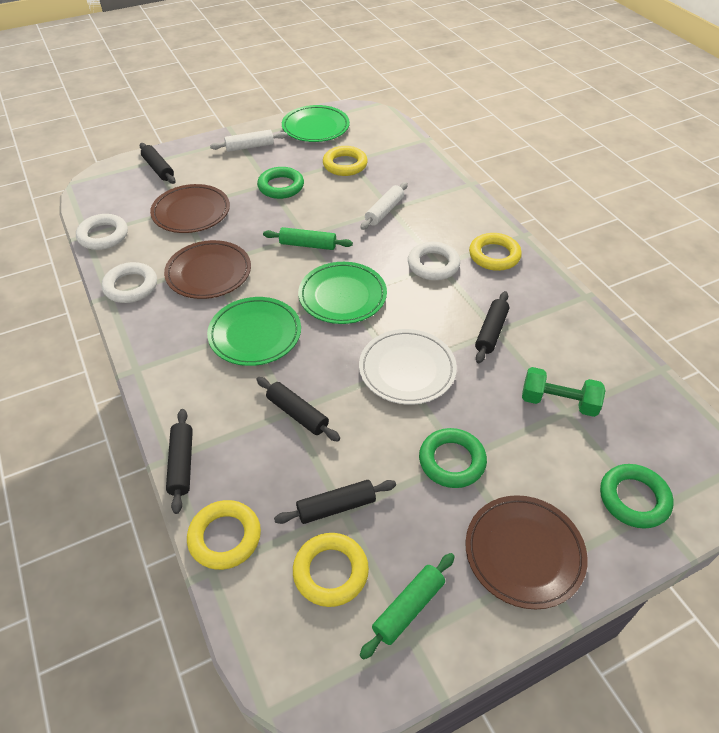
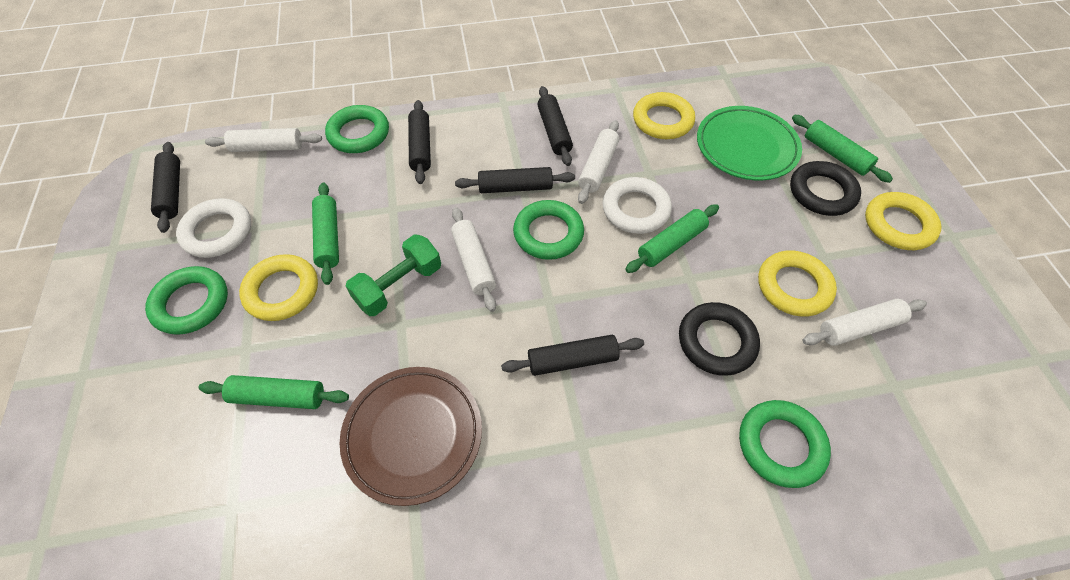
black ring: 0 -> 2
brown plate: 3 -> 1
green plate: 3 -> 1
green ring: 3 -> 4
green rolling pin: 2 -> 4
white plate: 1 -> 0
white ring: 3 -> 2
white rolling pin: 2 -> 4

